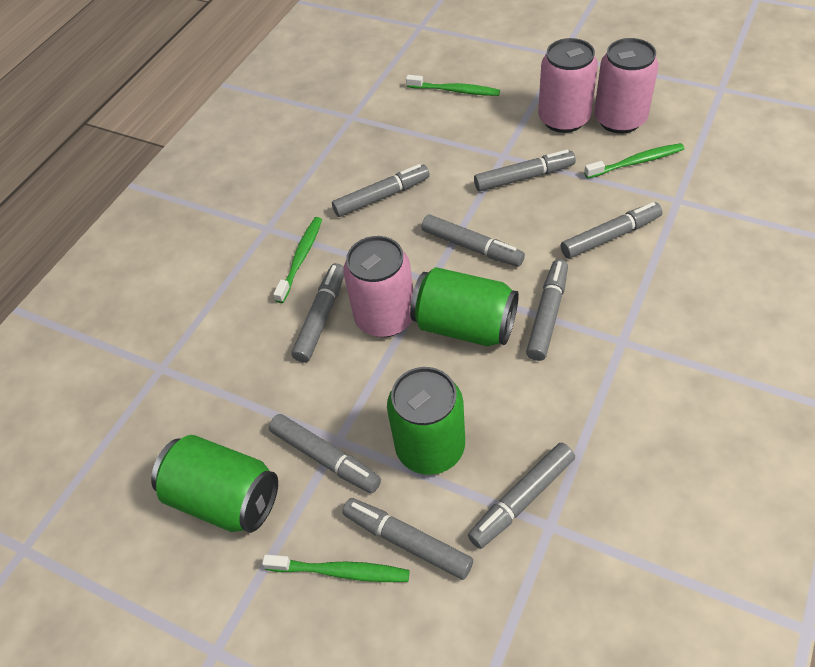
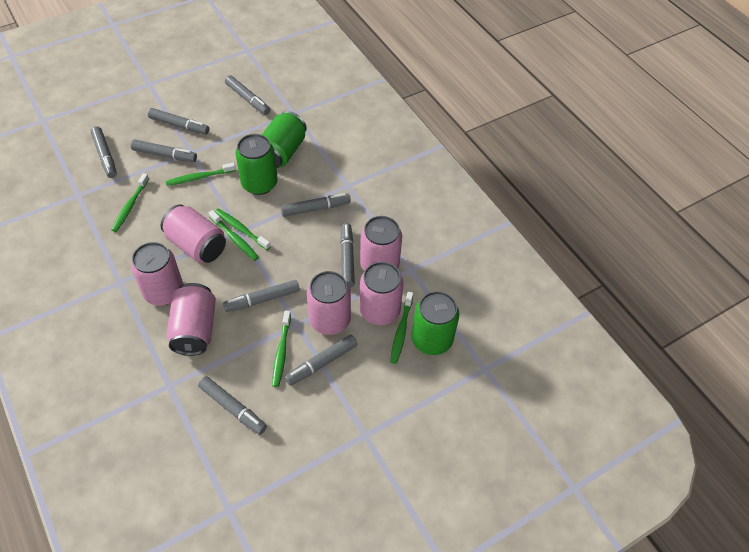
green toothbrush: 4 -> 6
pink can: 3 -> 6

